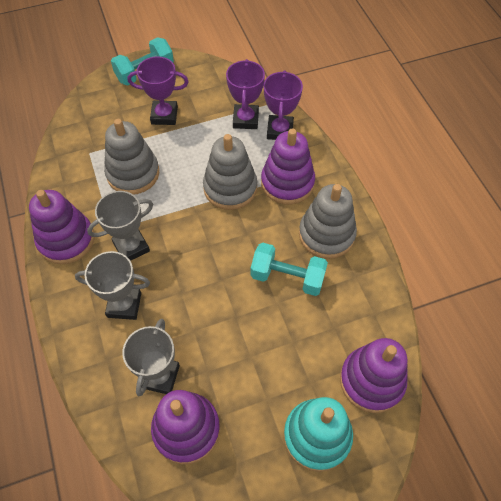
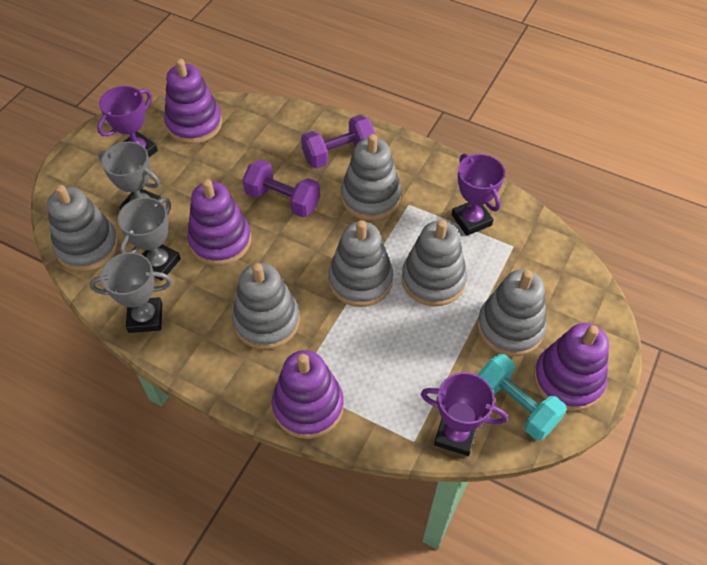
grey stacking toy: 3 -> 6
purple dumbbell: 0 -> 2
turquoise dumbbell: 2 -> 1
turquoise stacking toy: 1 -> 0

